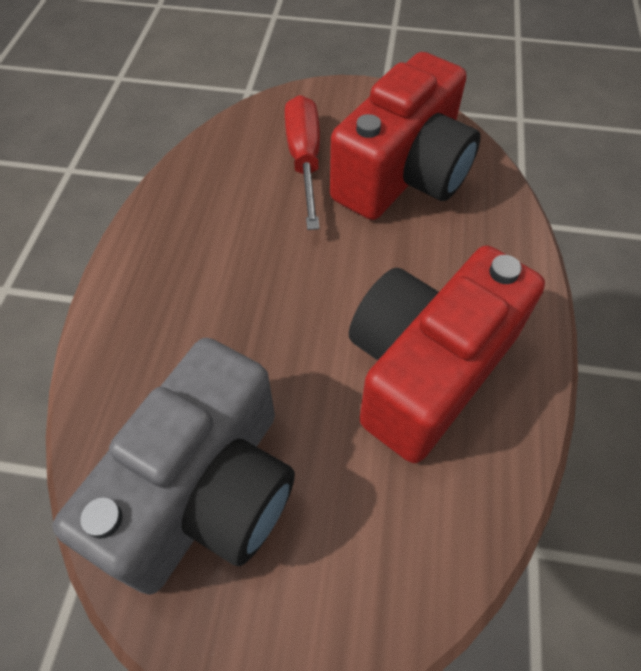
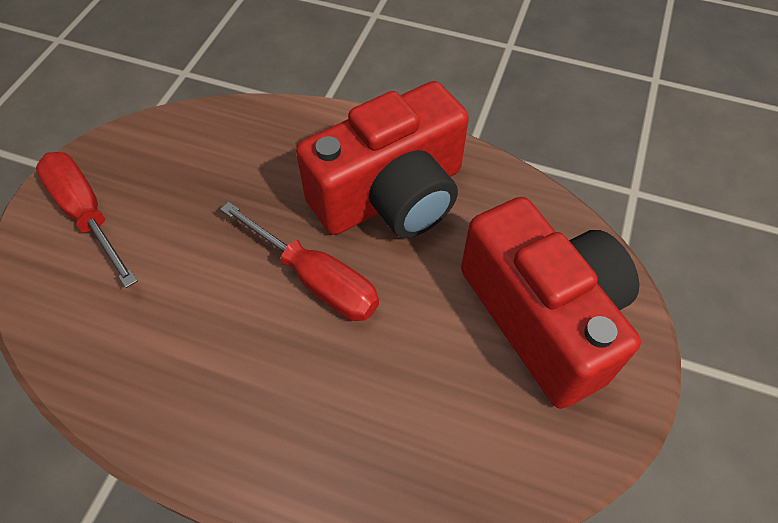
grey camera: 1 -> 0
red screwdriver: 1 -> 2

